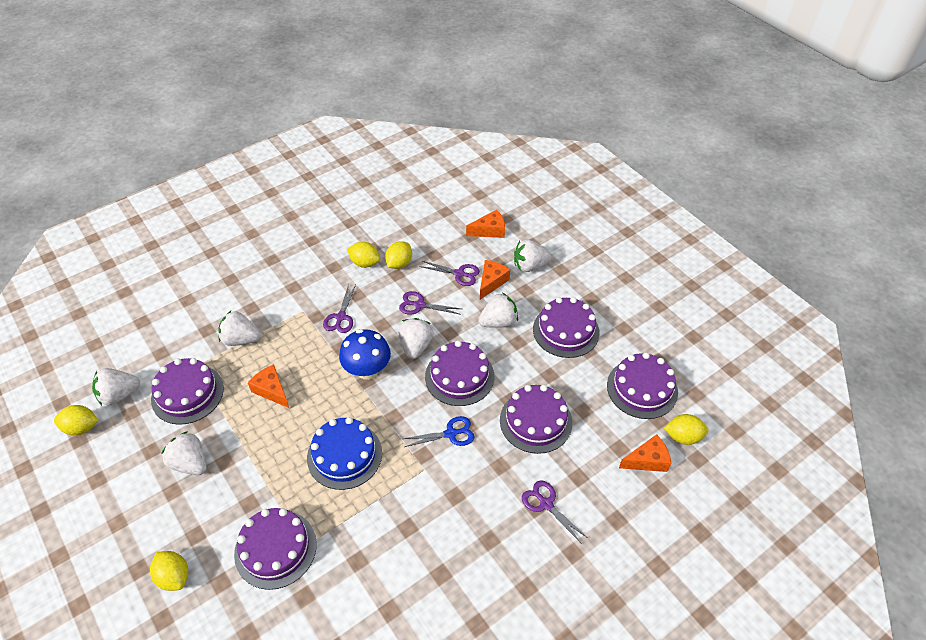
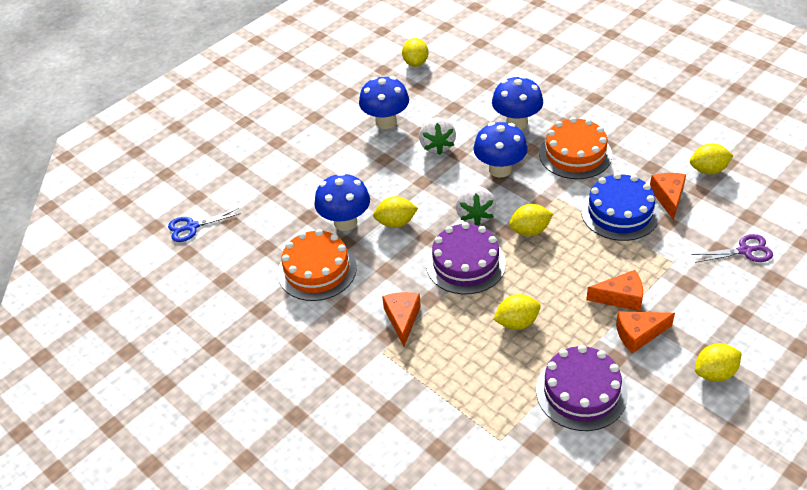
blue mushroom: 1 -> 4
orange cake: 0 -> 2
purple cake: 6 -> 2
purple scissors: 4 -> 1
white strawberry: 6 -> 2
yellow lemon: 5 -> 6

